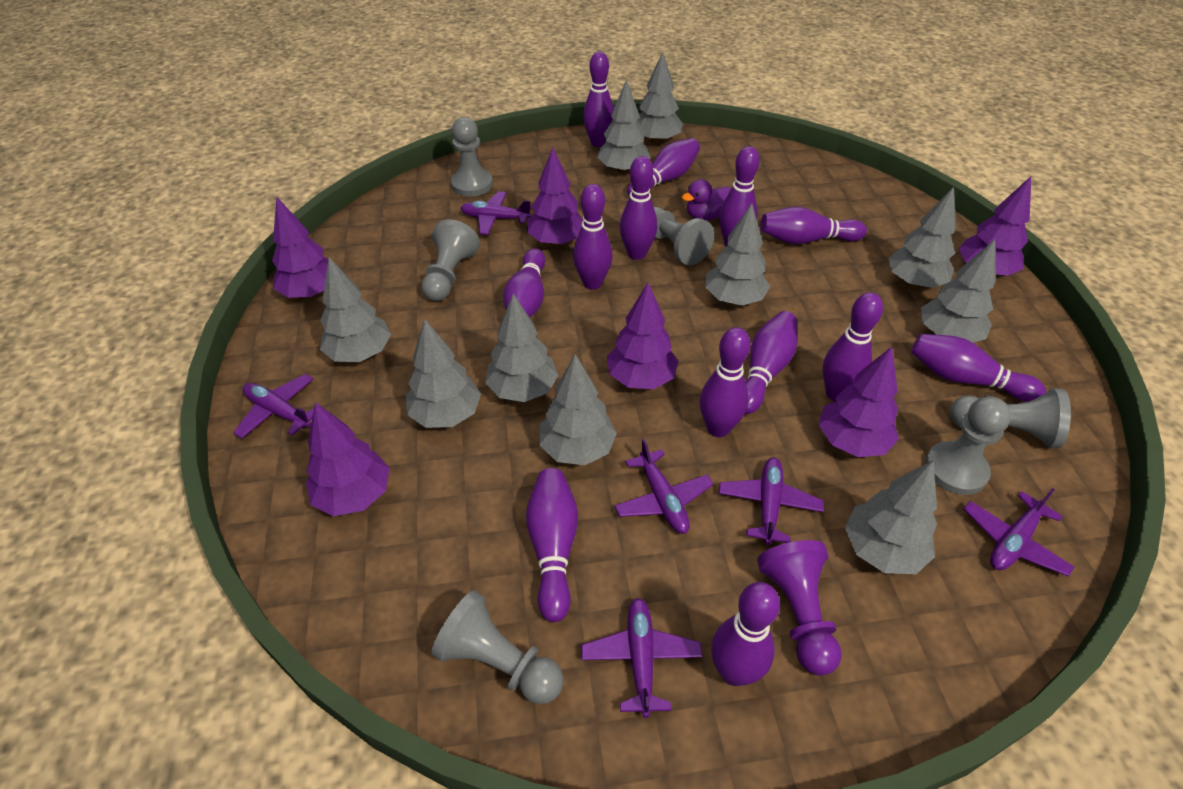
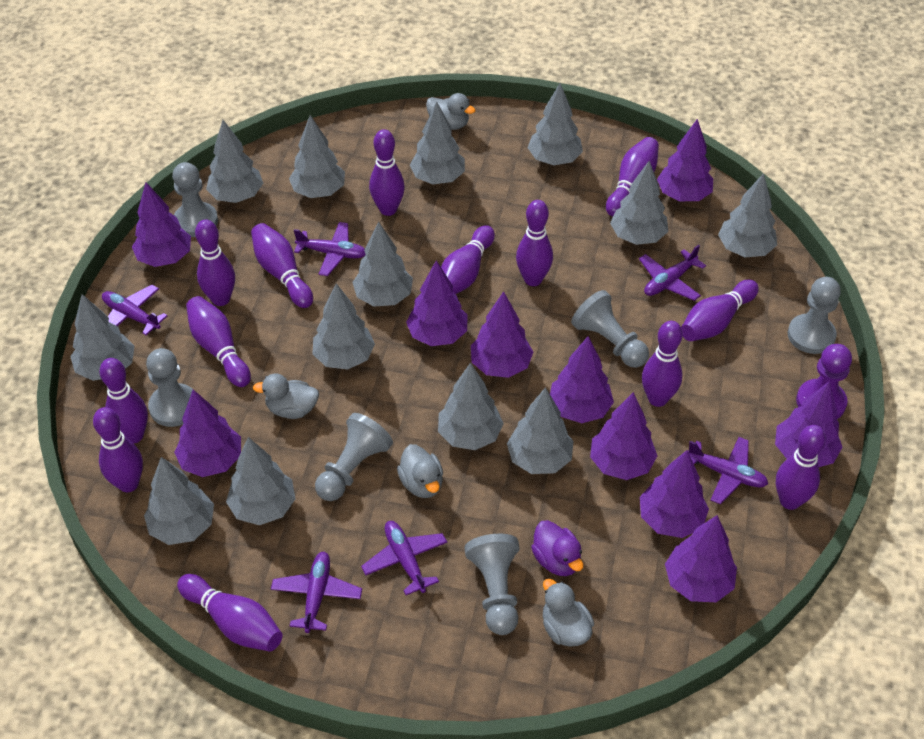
grey duck: 0 -> 4
grey tree: 10 -> 13
purple tree: 6 -> 10

